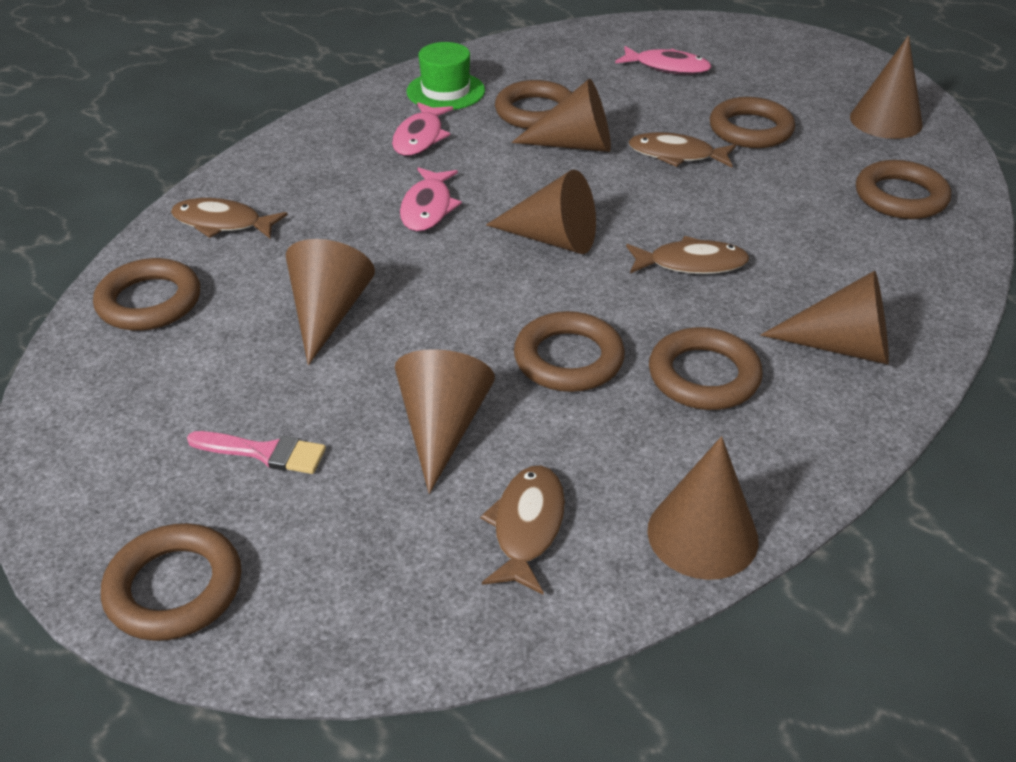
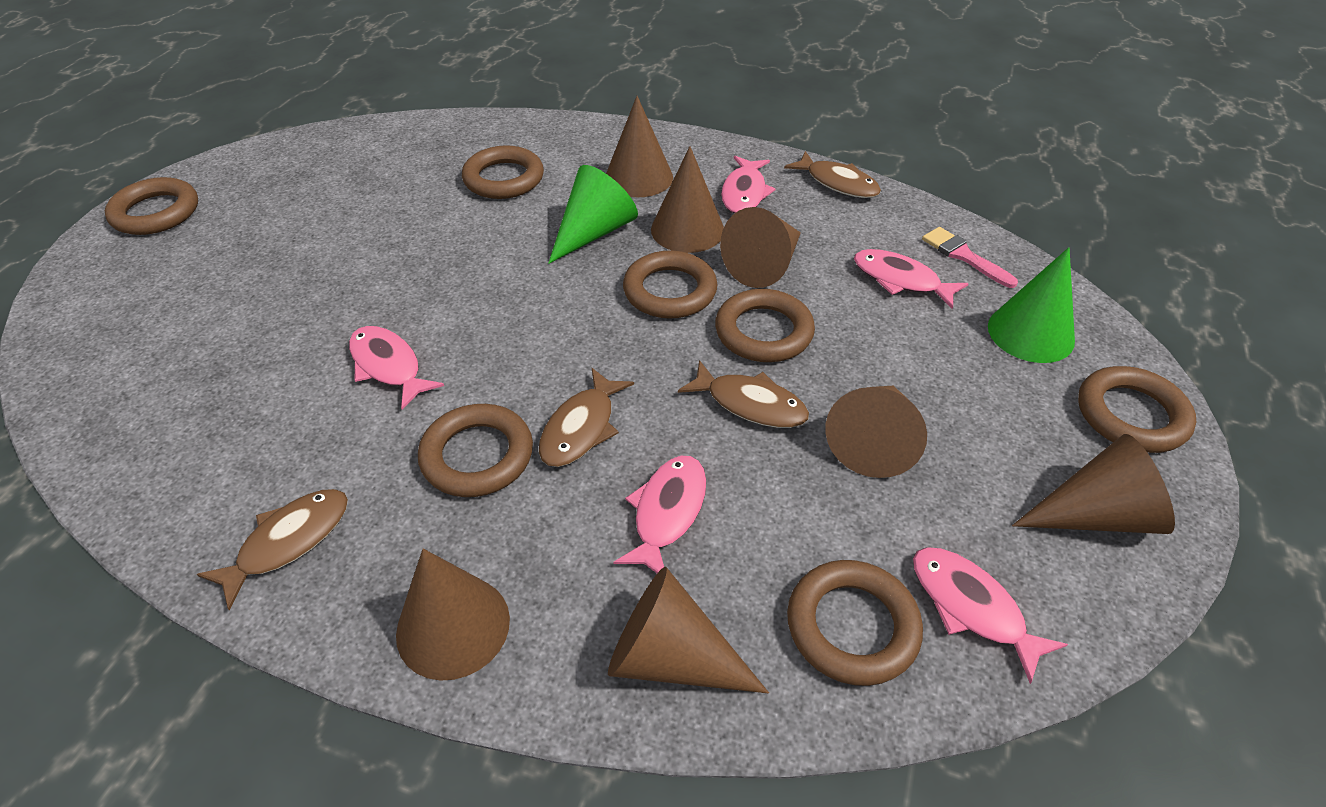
green cone: 0 -> 2
green hat: 1 -> 0
pink fish: 3 -> 5

